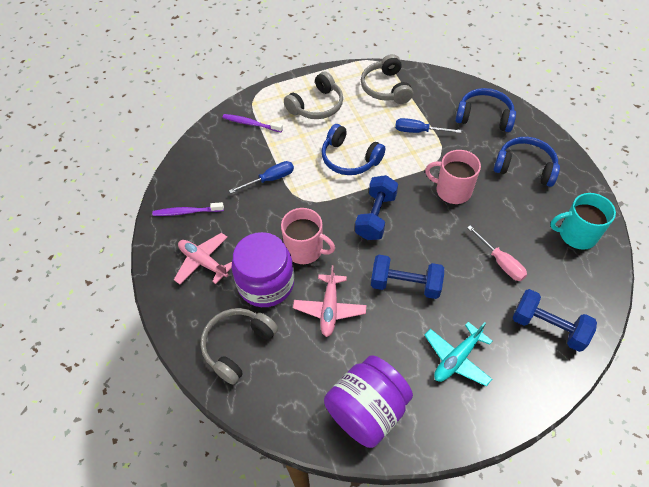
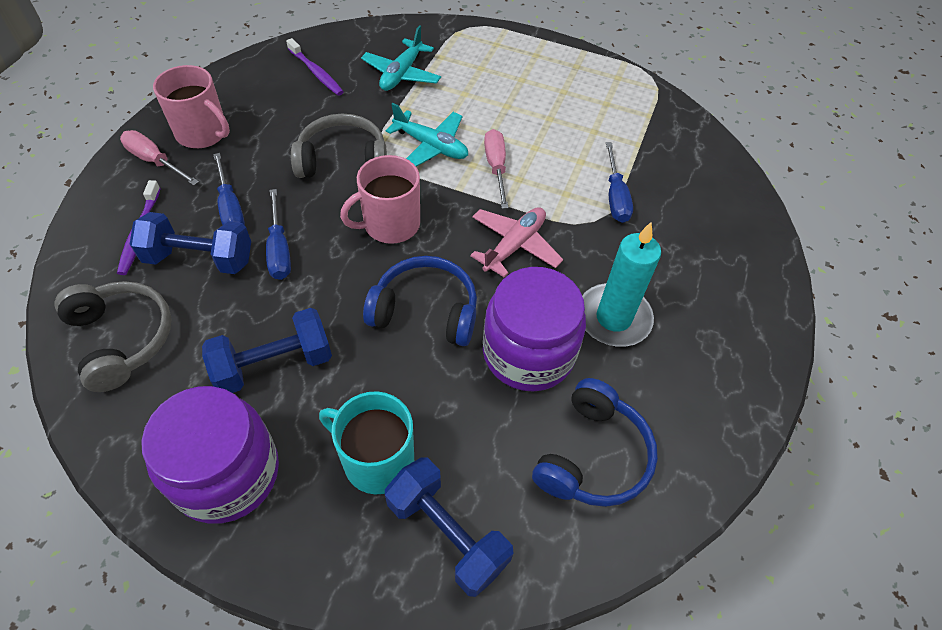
blue headphones: 3 -> 2
blue screwdriver: 2 -> 3
grey headphones: 3 -> 2
pink plane: 2 -> 1
pink screwdriver: 1 -> 2
turquoise candle: 0 -> 1
turquoise plane: 1 -> 2

